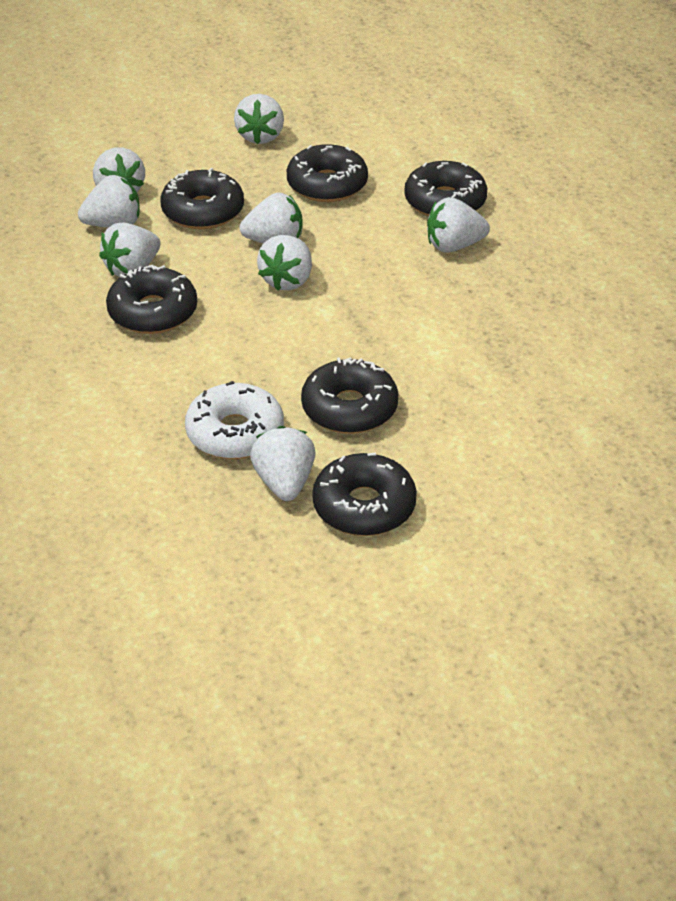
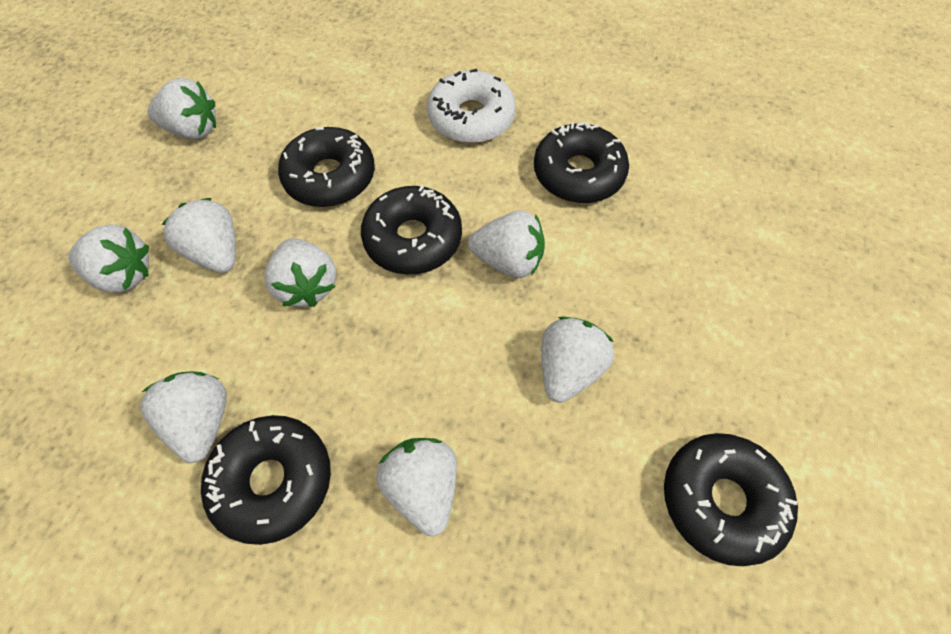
black donut: 6 -> 5

